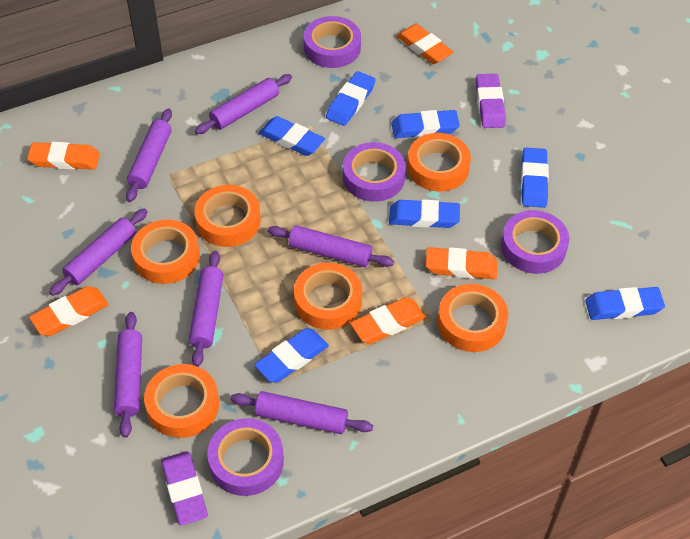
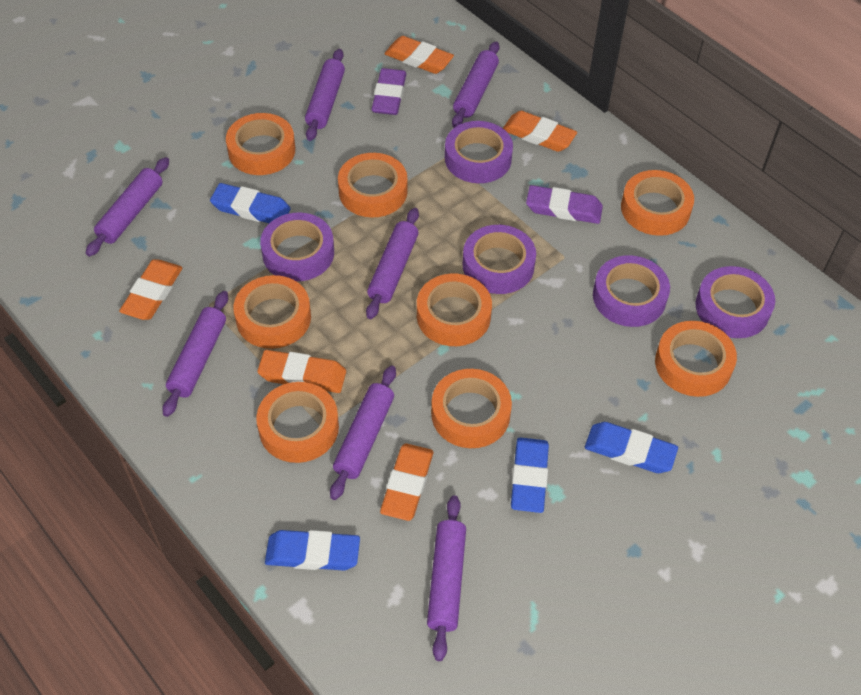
blue eraser: 7 -> 4
orange tape: 6 -> 8
purple tape: 4 -> 5

